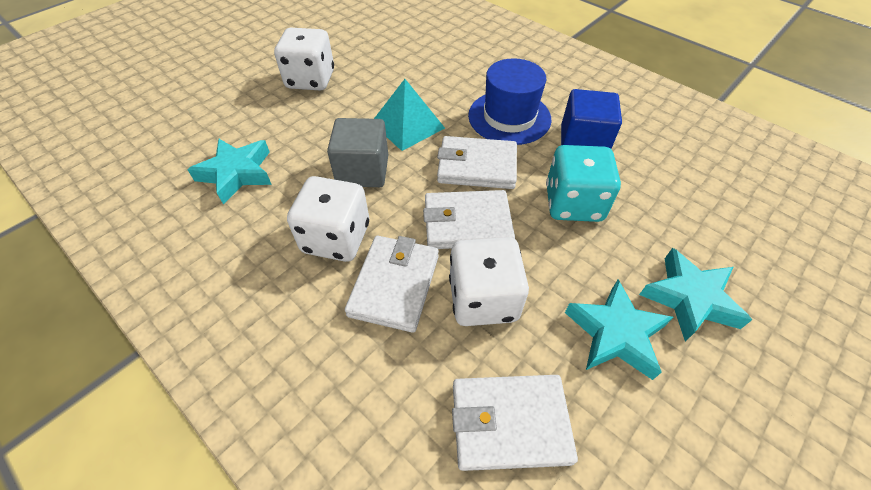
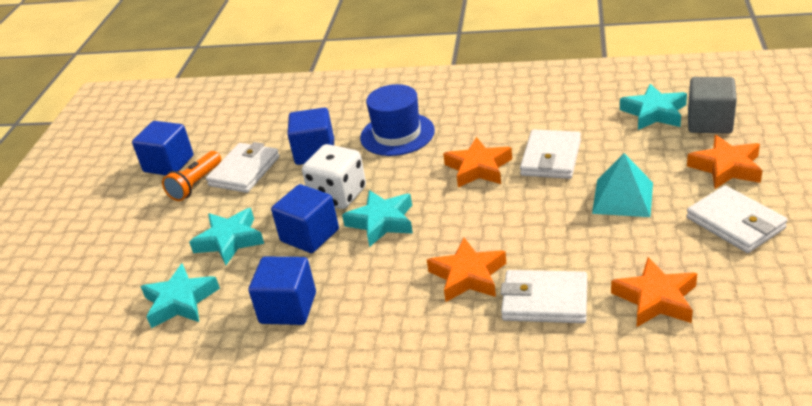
blue cube: 1 -> 4
orange flashlight: 0 -> 1
orange star: 0 -> 4
turquoise dice: 1 -> 0
turquoise star: 3 -> 4
white dice: 3 -> 1

